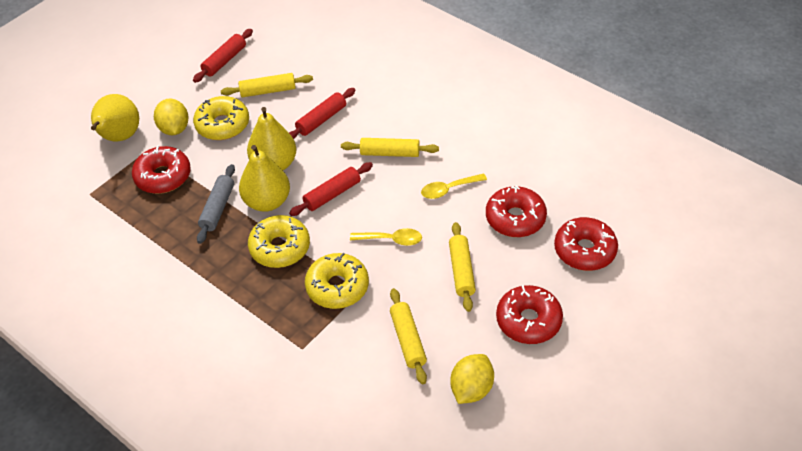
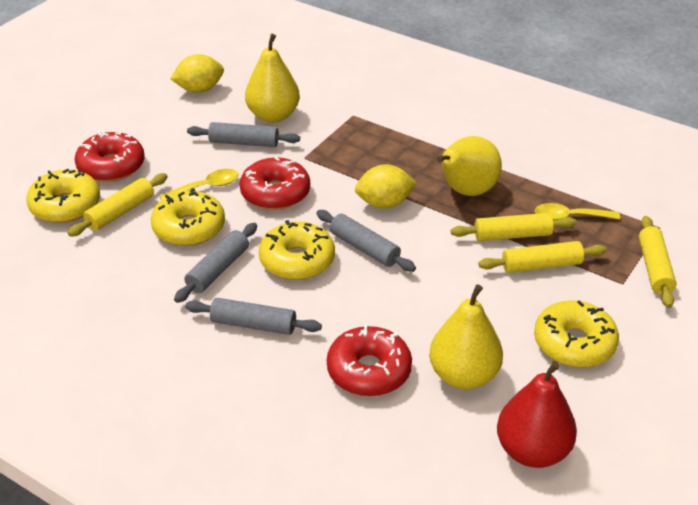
grey rolling pin: 1 -> 4
red donut: 4 -> 3
red pear: 0 -> 1
red rolling pin: 3 -> 0
yellow donut: 3 -> 4

